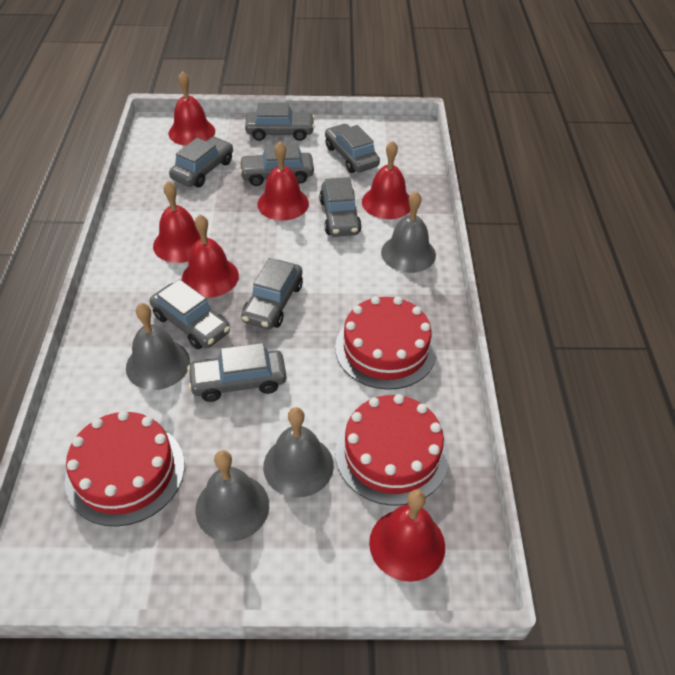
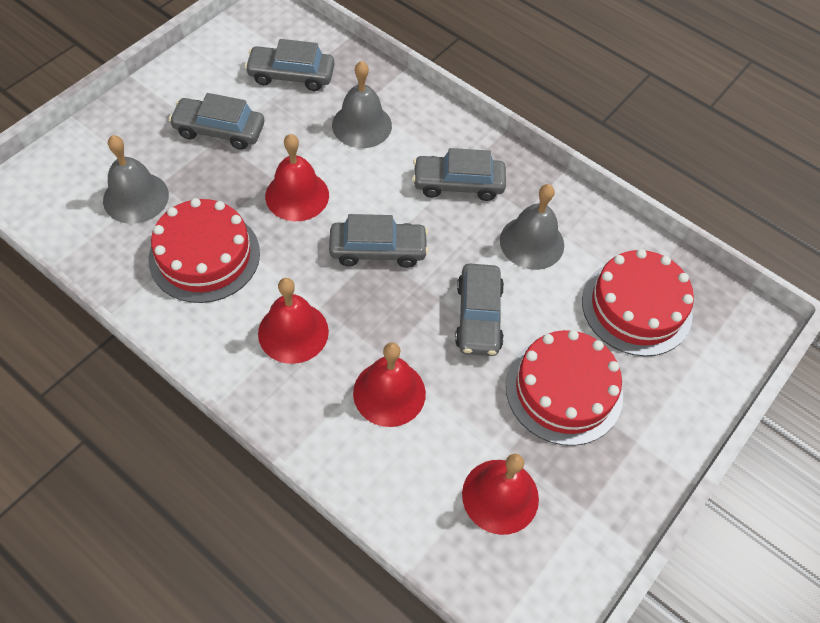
grey bell: 4 -> 3
grey car: 8 -> 5
red bell: 6 -> 4

